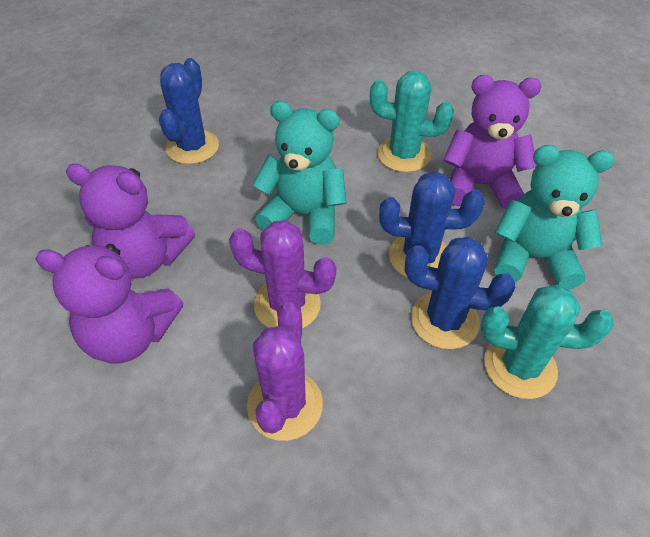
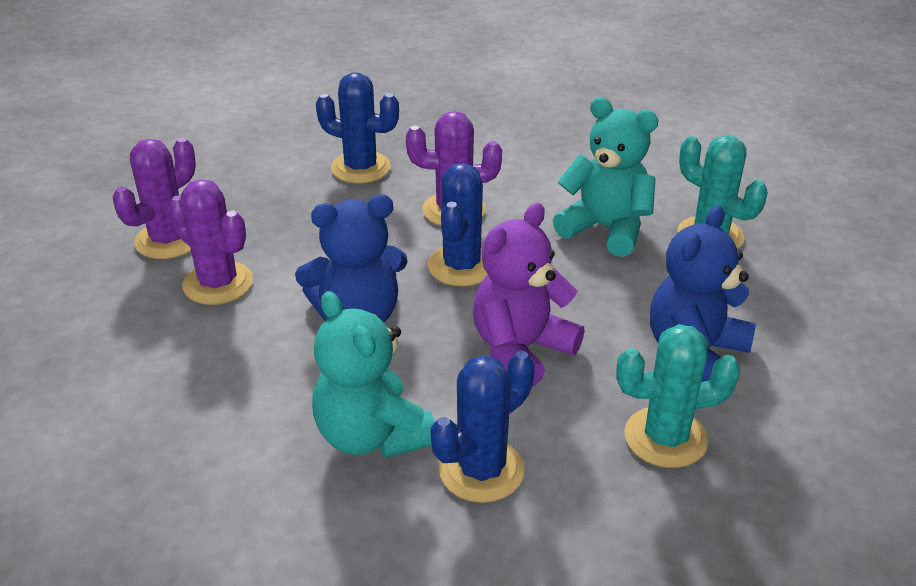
blue teddy bear: 0 -> 2
purple cactus: 2 -> 3
purple teddy bear: 3 -> 1

